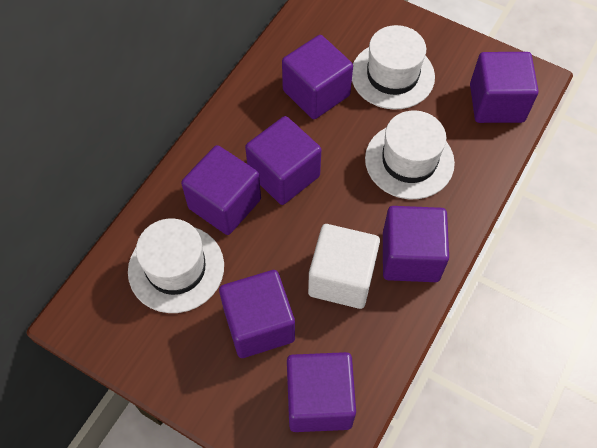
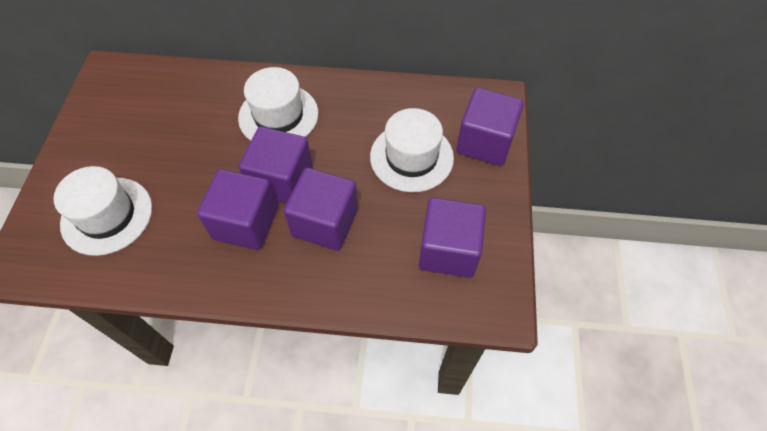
purple cube: 7 -> 5
white cube: 1 -> 0

